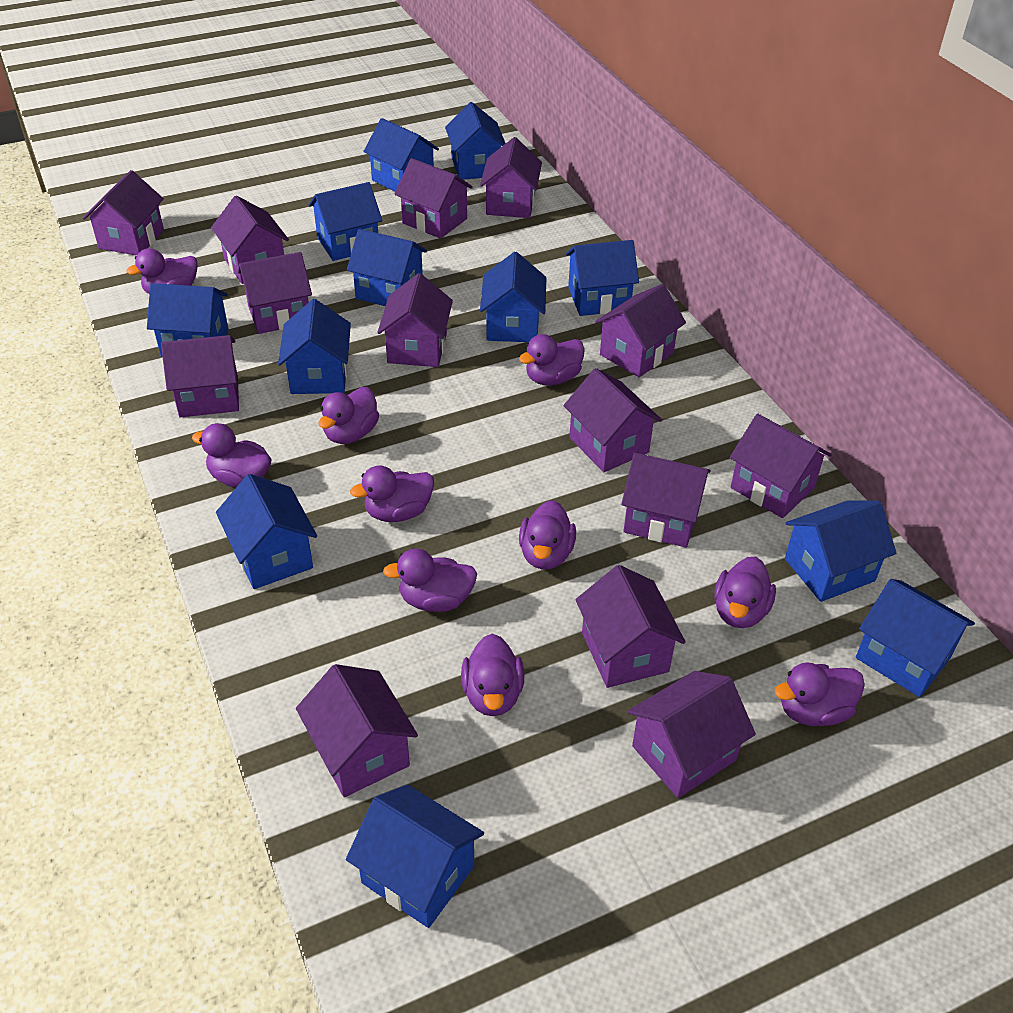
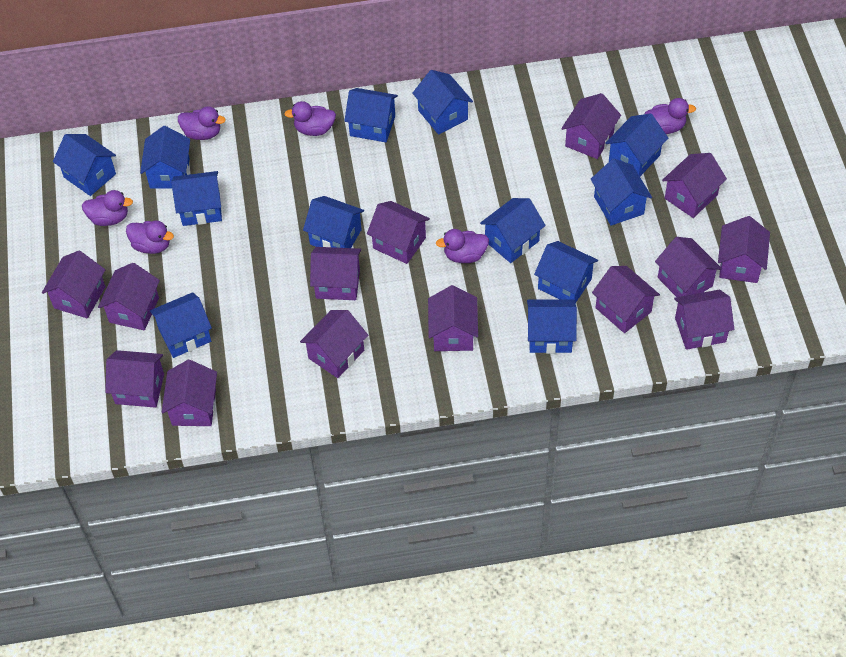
purple duck: 10 -> 6

